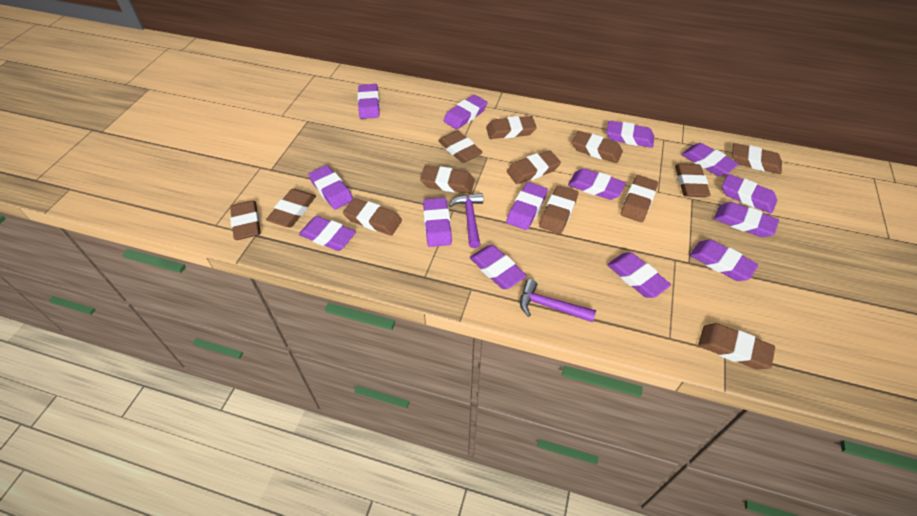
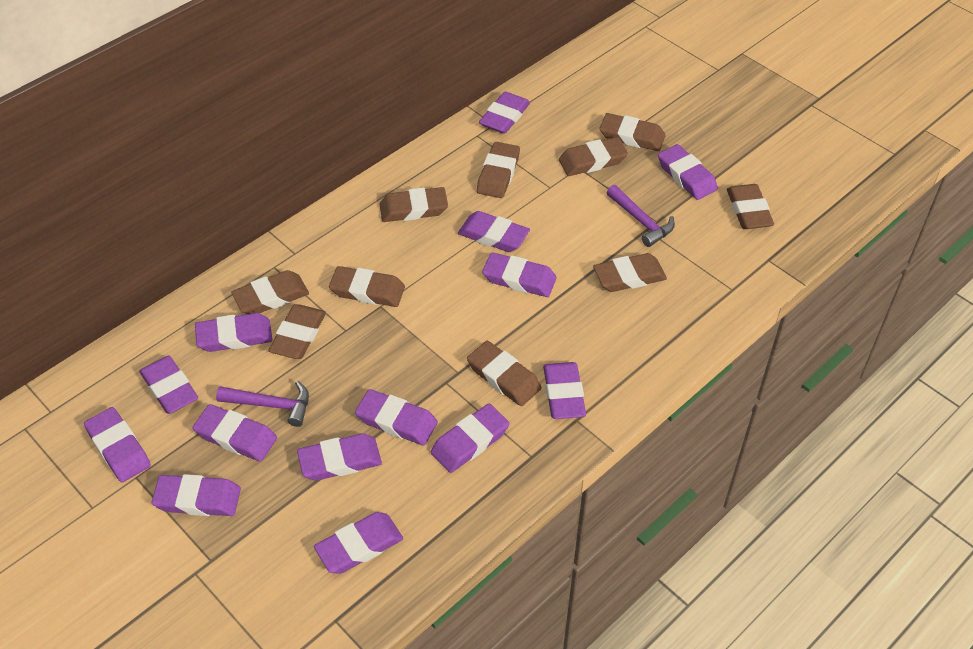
brown eraser: 13 -> 10

